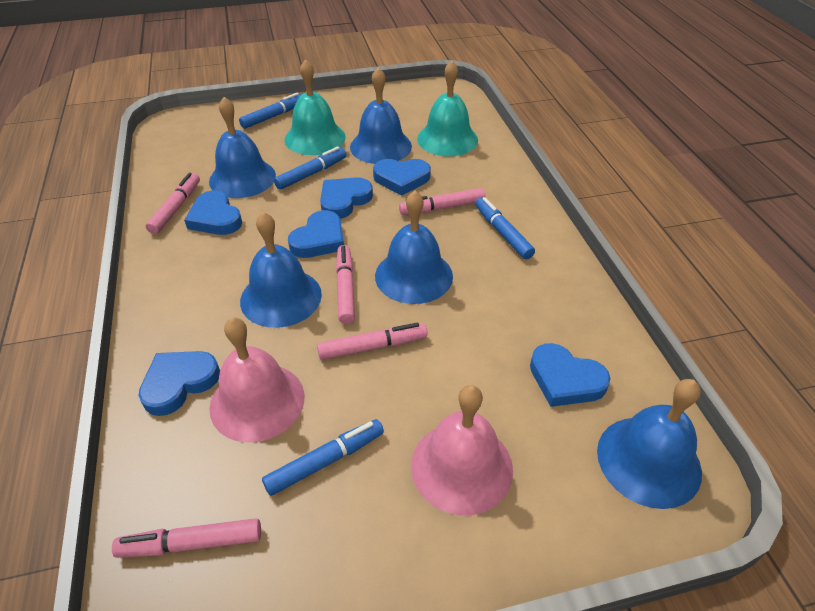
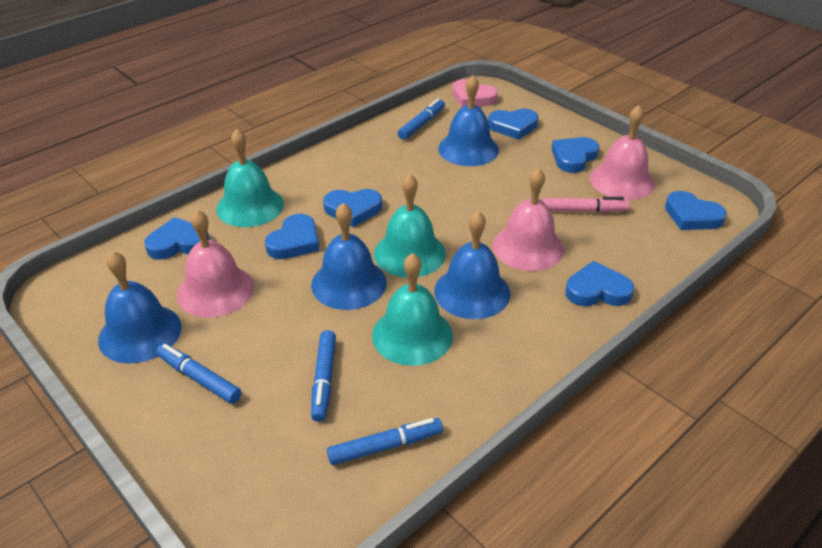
blue bell: 5 -> 4
blue heart: 6 -> 7
pink bell: 2 -> 3
pink heart: 0 -> 1
pink marker: 5 -> 1
turquoise bell: 2 -> 3

